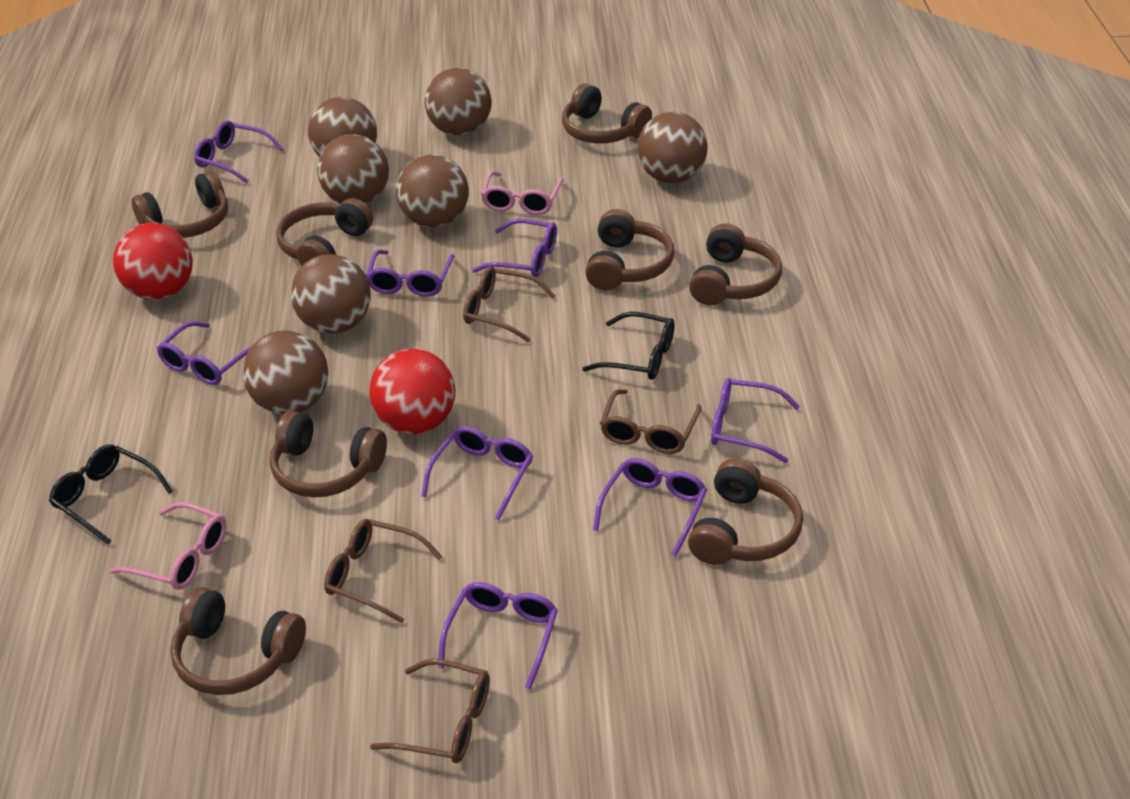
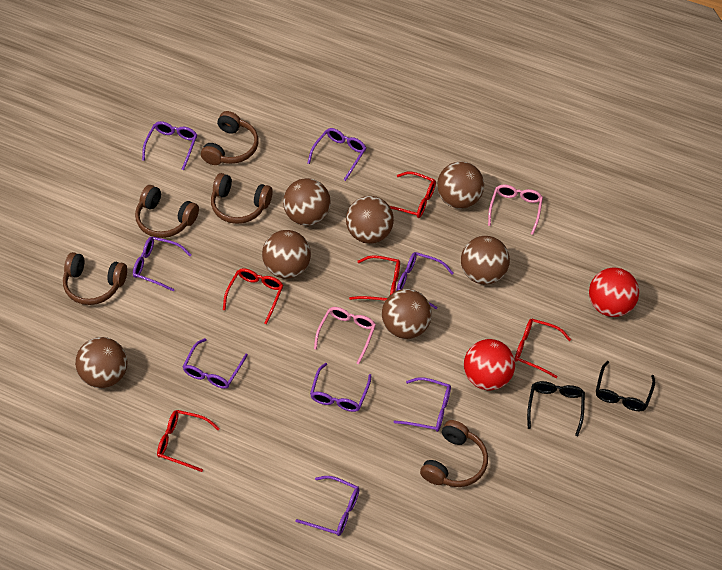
brown glasses: 4 -> 0
brown headphones: 8 -> 5
red glasses: 0 -> 5

